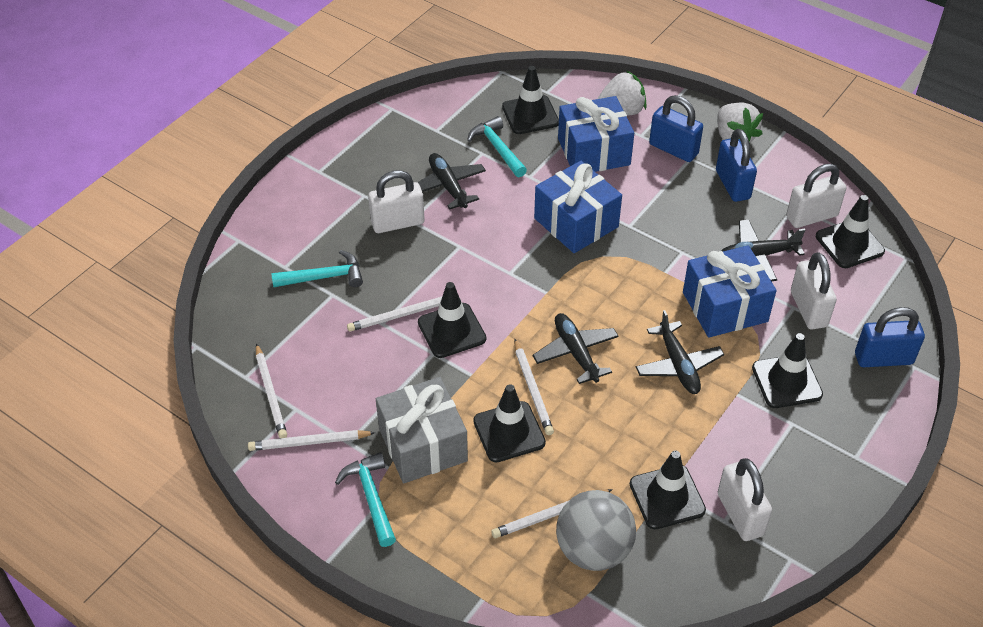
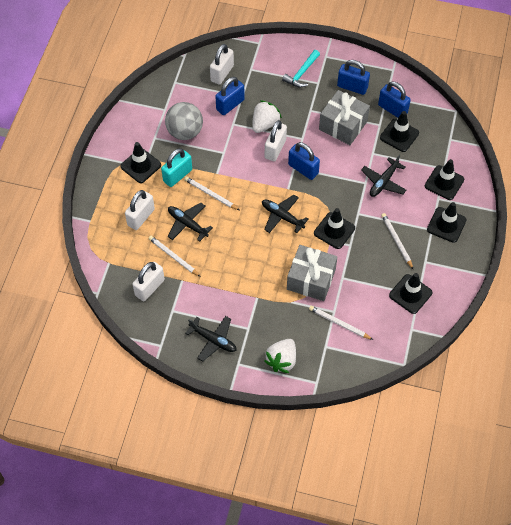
blue gift: 3 -> 0
blue padlock: 3 -> 4
grey gift: 1 -> 2
turquoise hammer: 3 -> 1
turquoise padlock: 0 -> 1
white pencil: 5 -> 4

